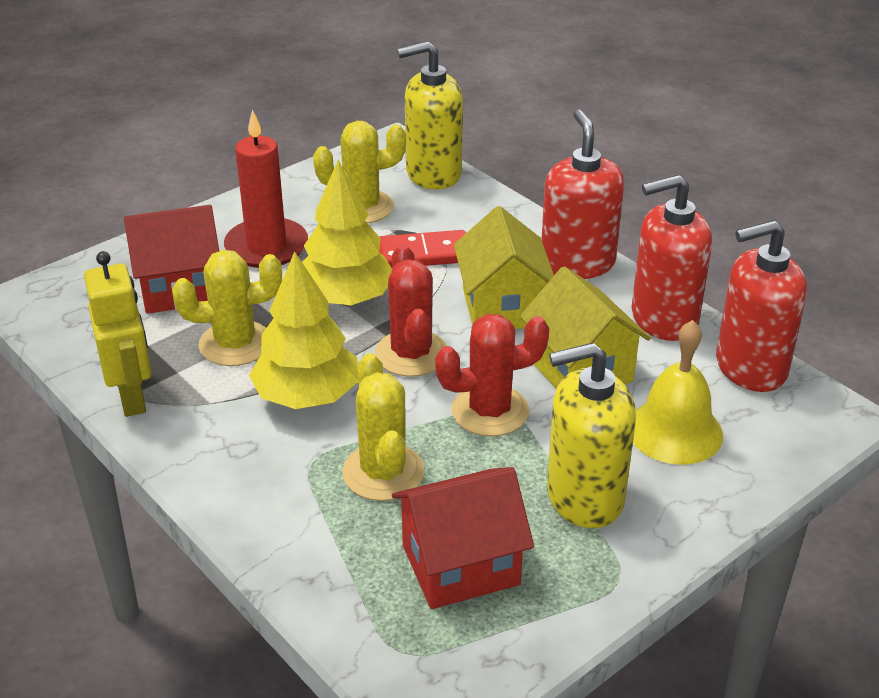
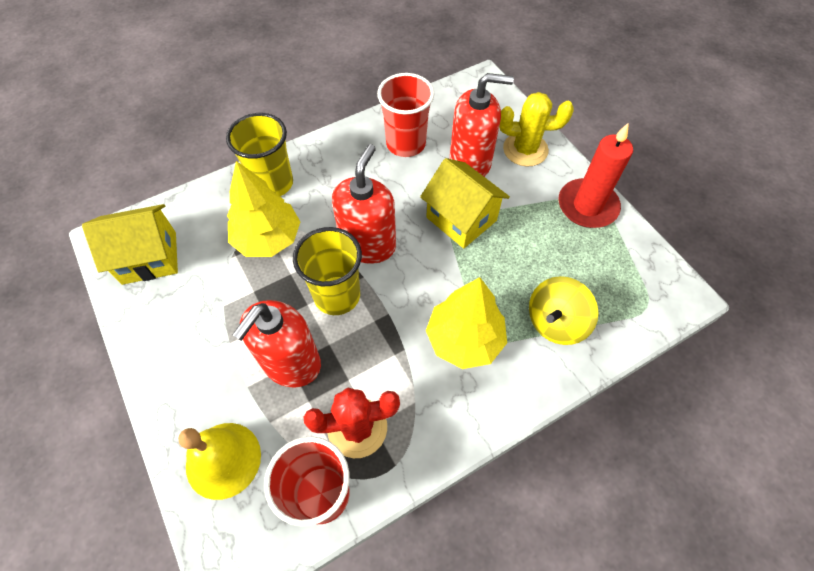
red cactus: 2 -> 1
red cup: 0 -> 2
red domino: 1 -> 0
red house: 2 -> 0
yellow cactus: 3 -> 1
yellow cup: 0 -> 2
yellow robot: 1 -> 0
yellow soap dispenser: 2 -> 0
yellow spinning top: 0 -> 1

